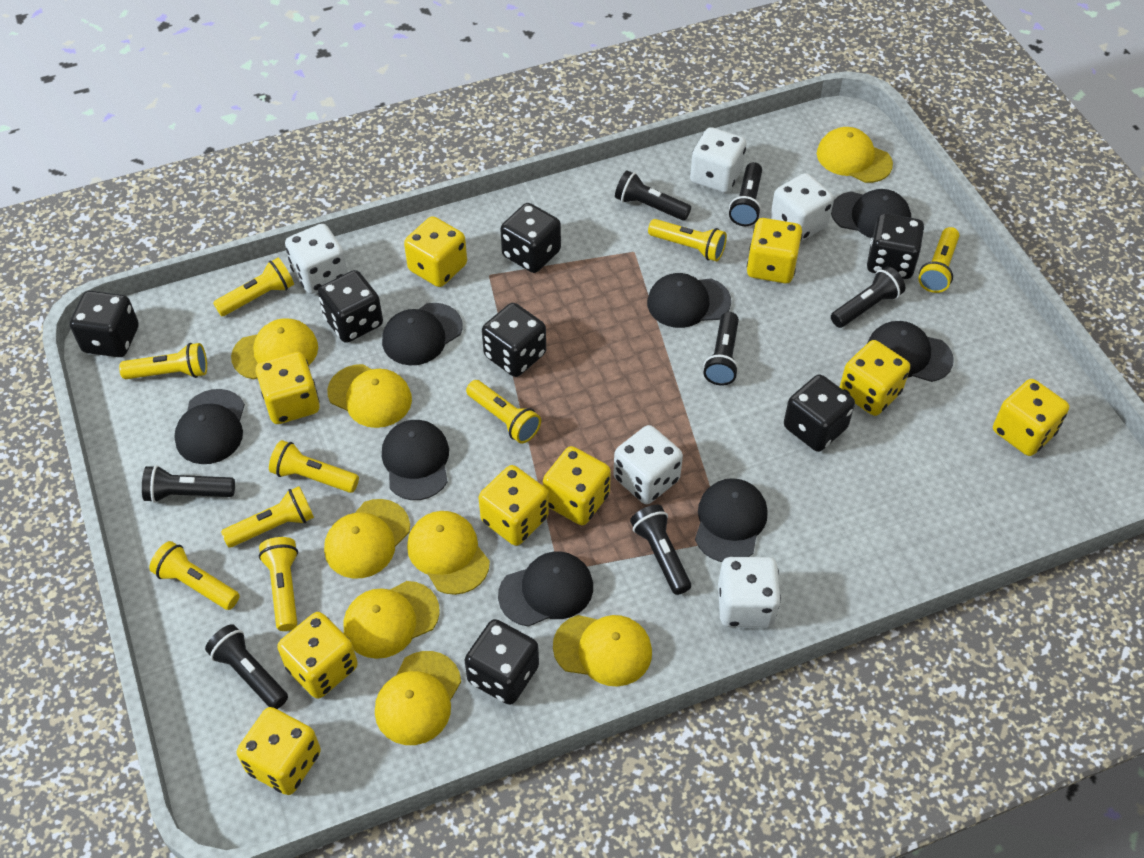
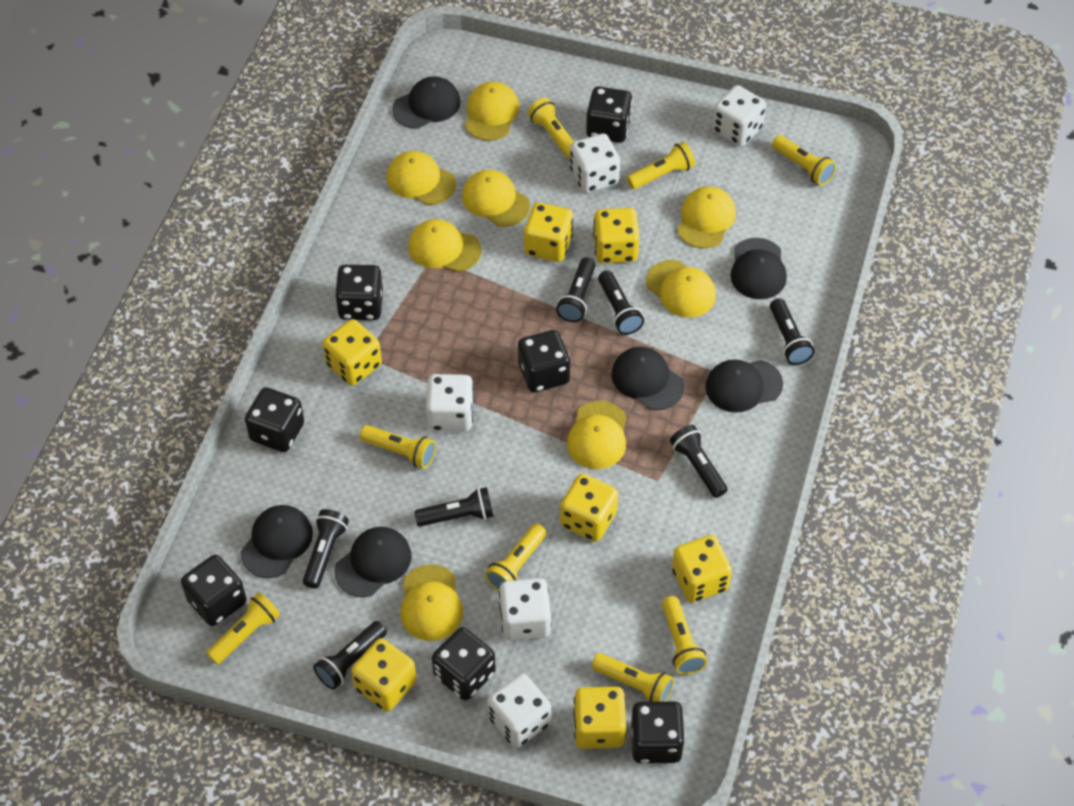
black cap: 8 -> 6
yellow dice: 9 -> 7
yellow flashlight: 9 -> 8

